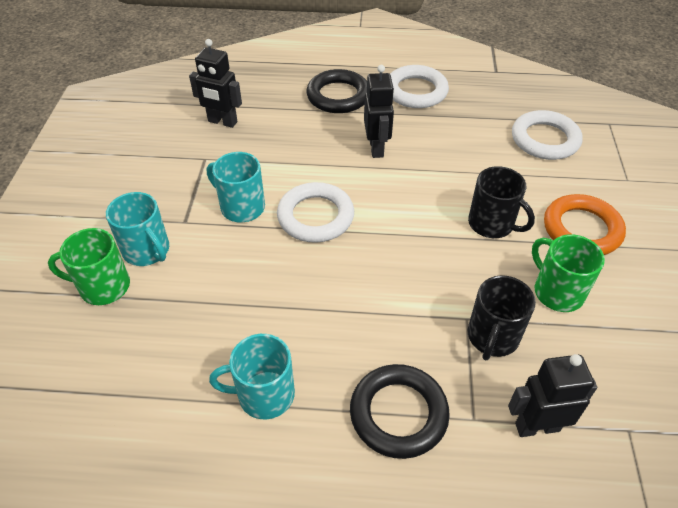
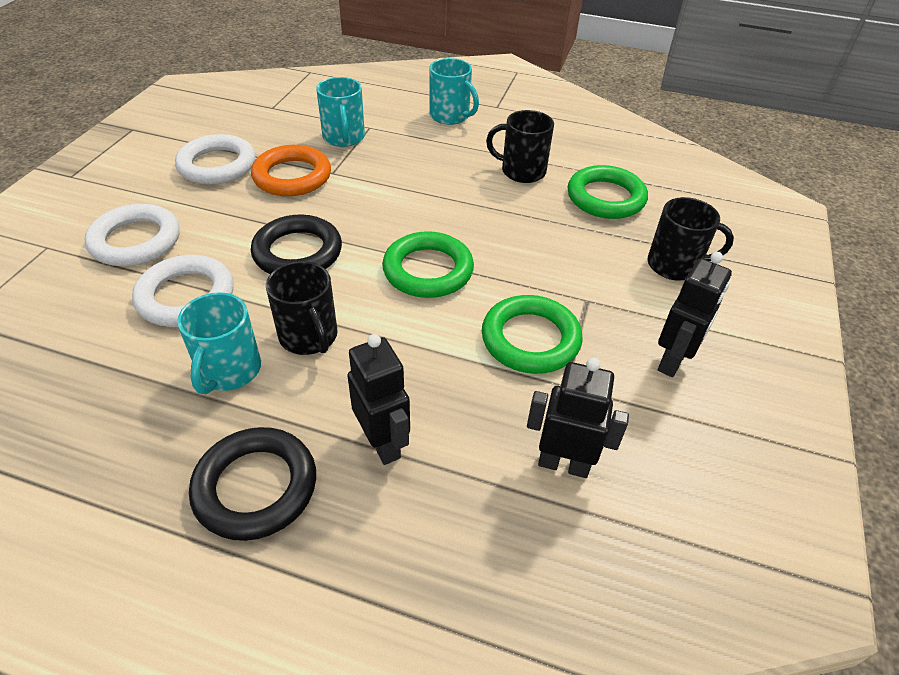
black mug: 2 -> 3
green mug: 2 -> 0
green ring: 0 -> 3

